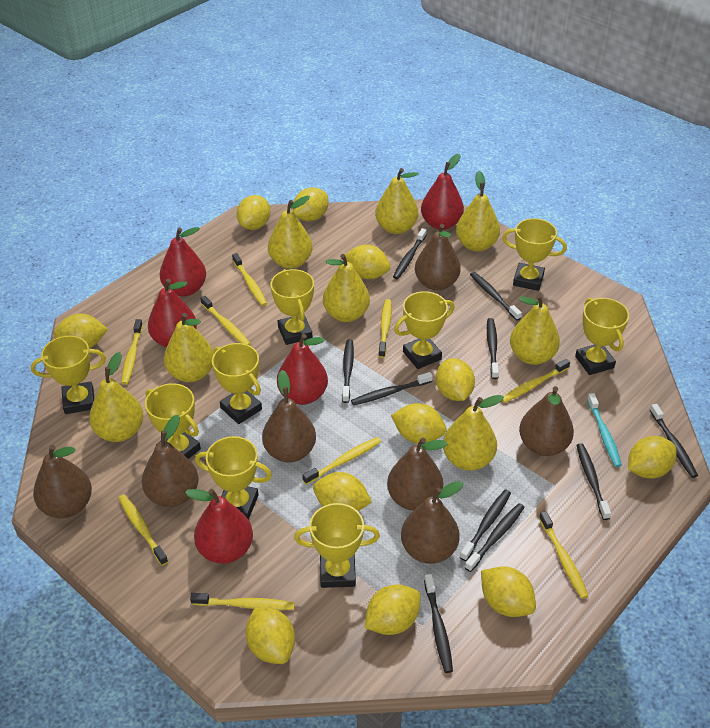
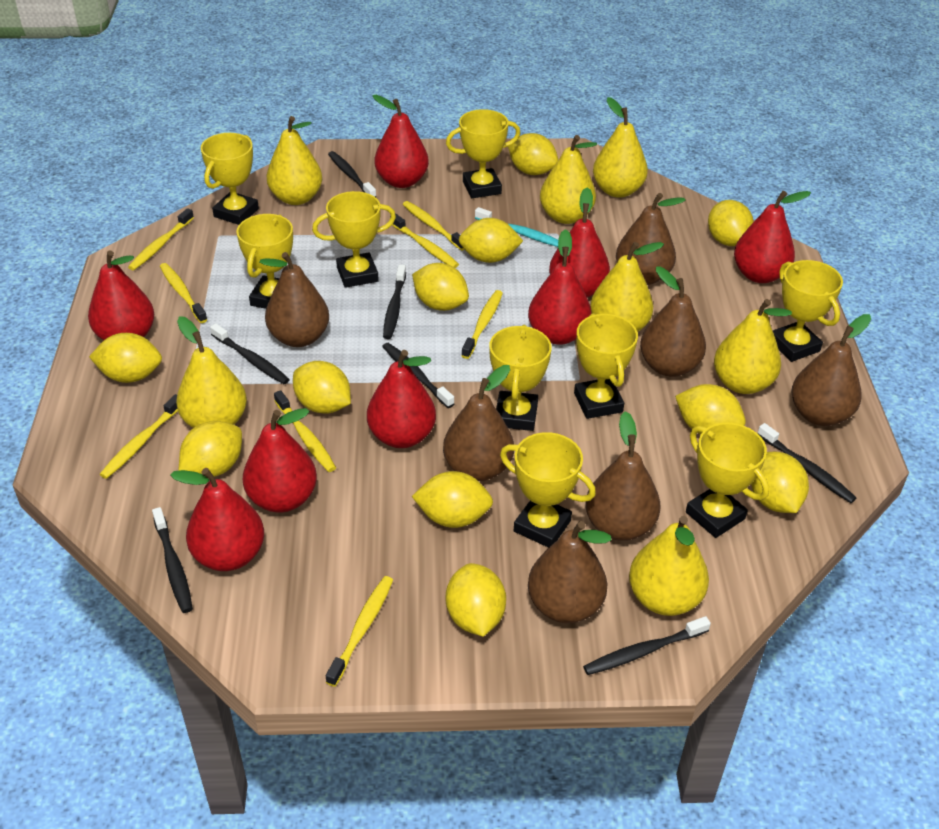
black toothbrush: 10 -> 7
red pear: 5 -> 8
yellow pear: 8 -> 7
yellow toothbrush: 9 -> 8

